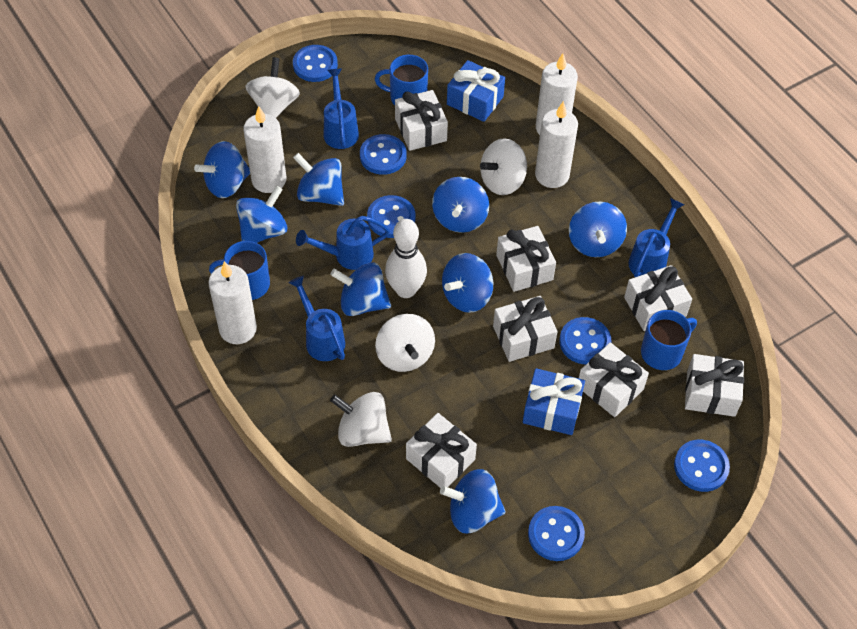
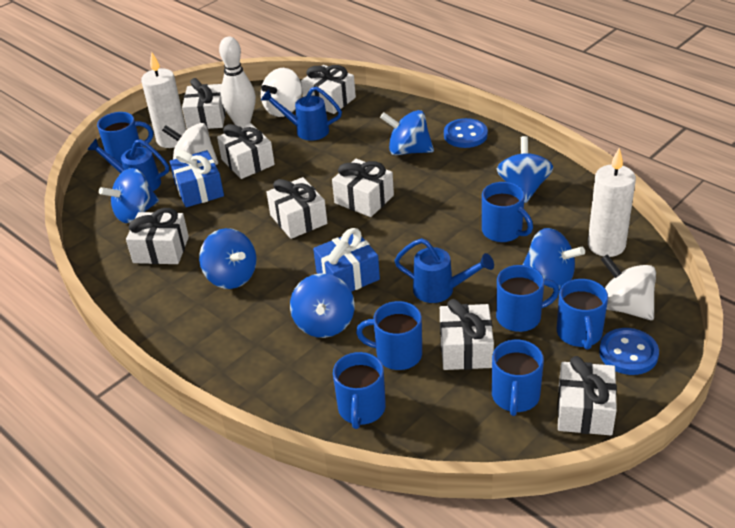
blue button: 6 -> 2
blue mug: 3 -> 7
blue spinning top: 8 -> 6
blue watering can: 4 -> 3
white candle: 4 -> 2
white gift: 7 -> 8
white spinning top: 4 -> 3

